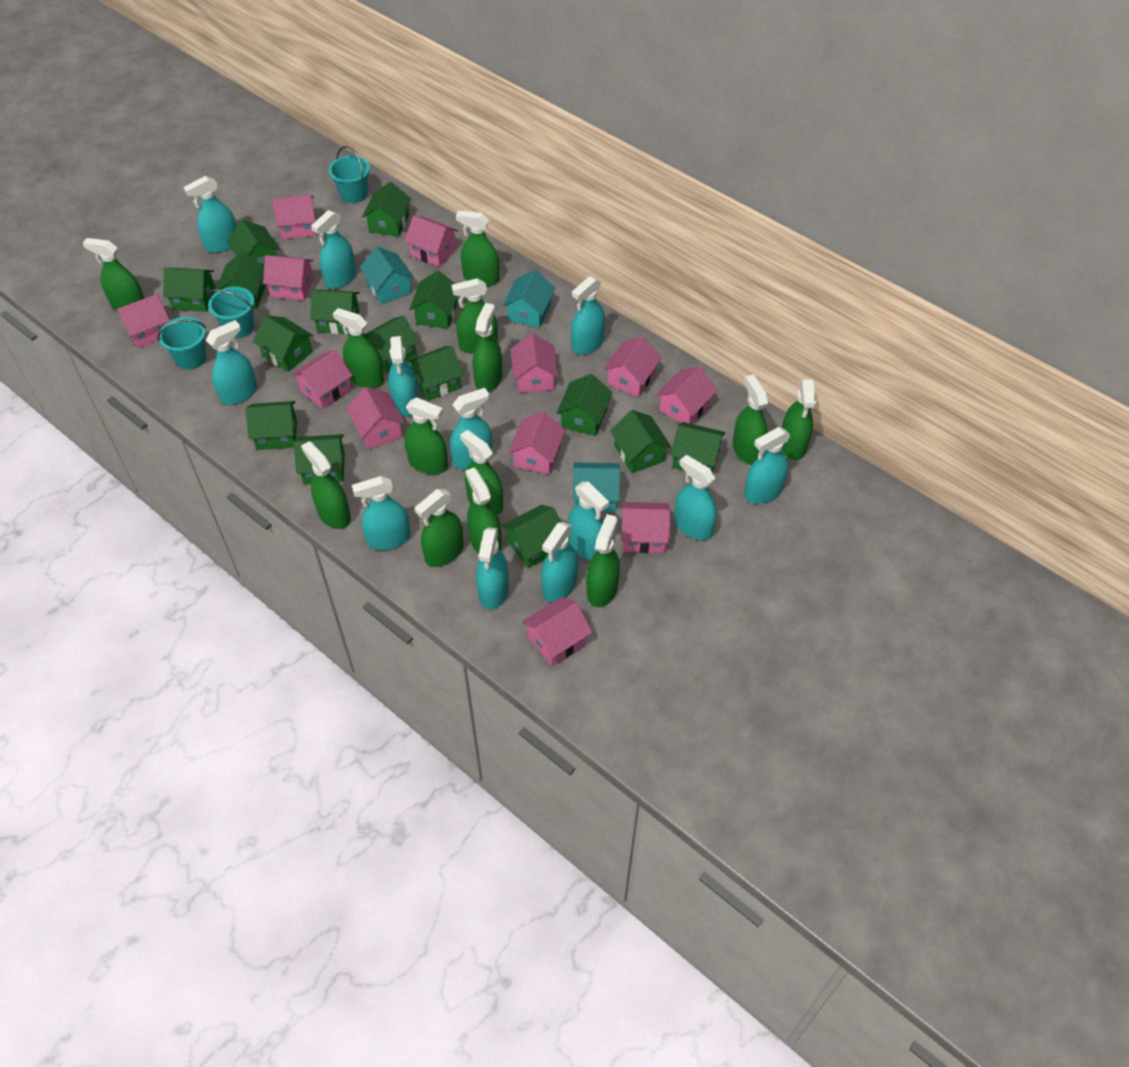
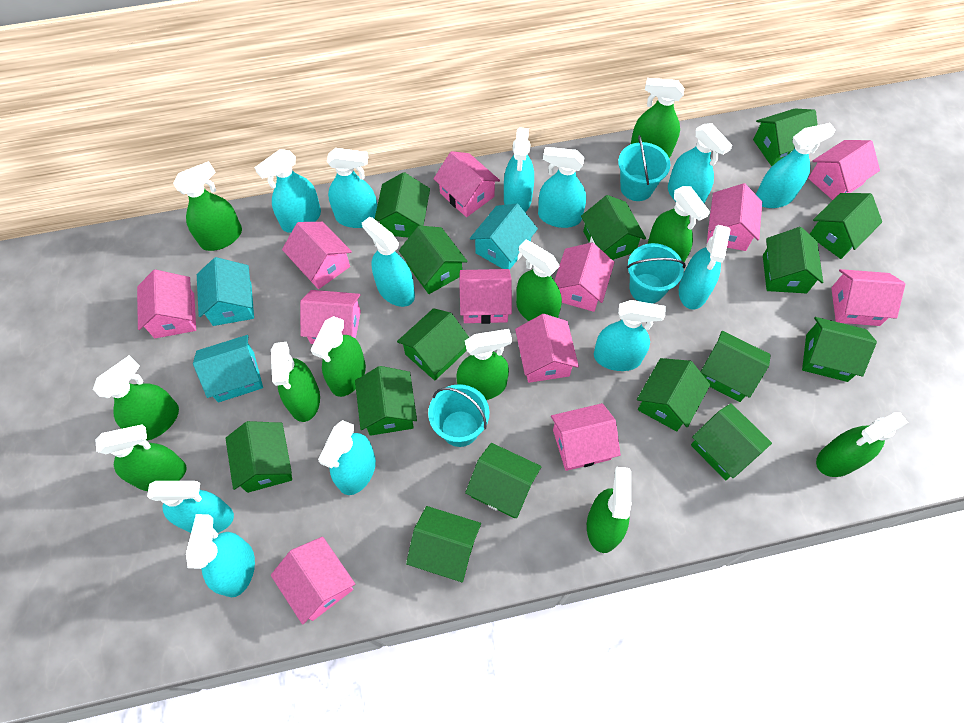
green spray bottle: 13 -> 11

